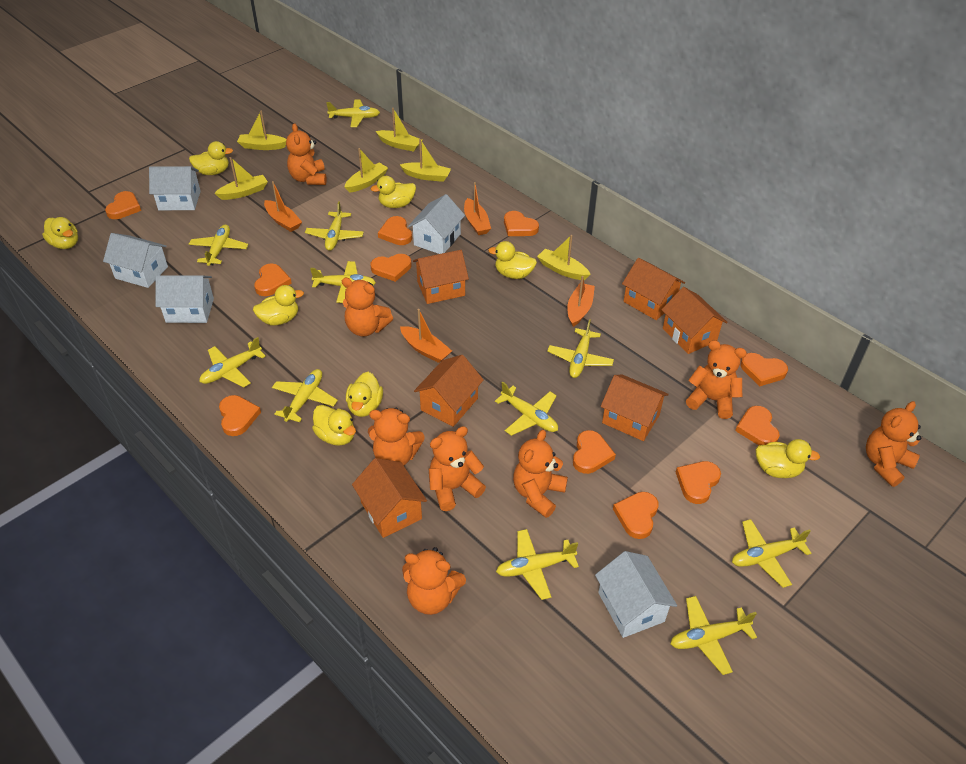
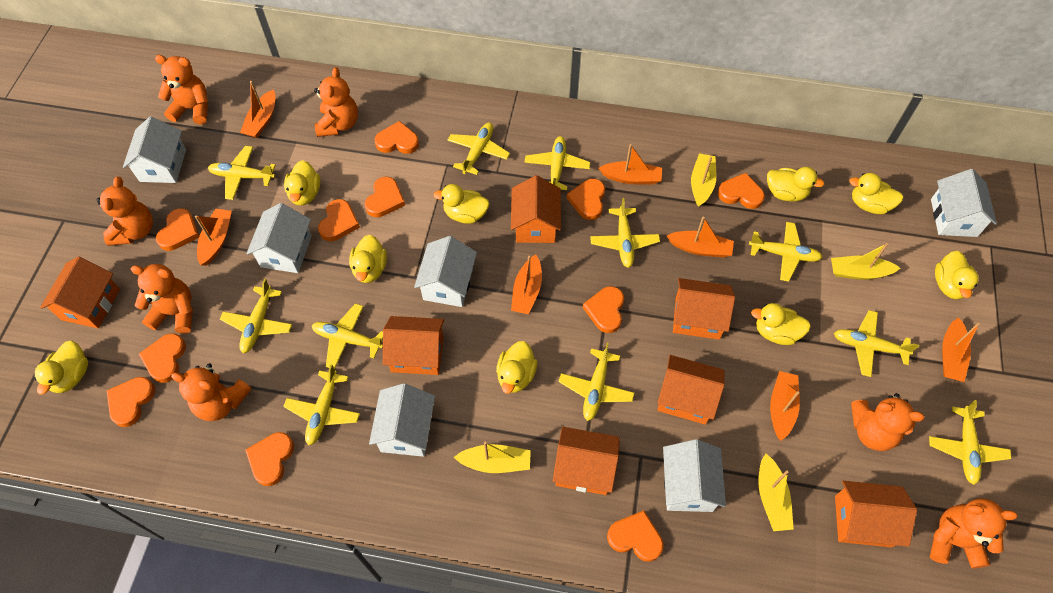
orange boat: 4 -> 7
orange house: 6 -> 7
orange teddy bear: 8 -> 7
white house: 5 -> 6
yellow boat: 6 -> 4
yellow duck: 8 -> 9

